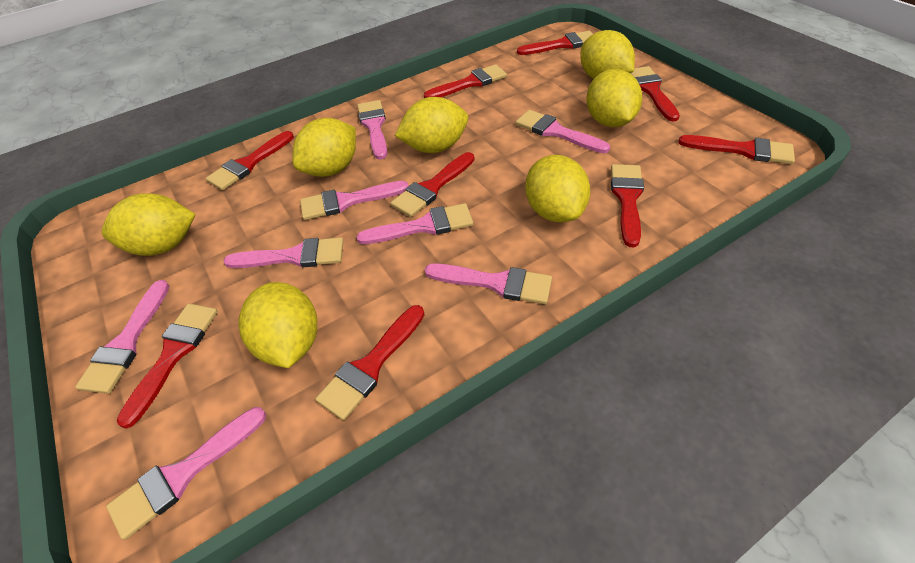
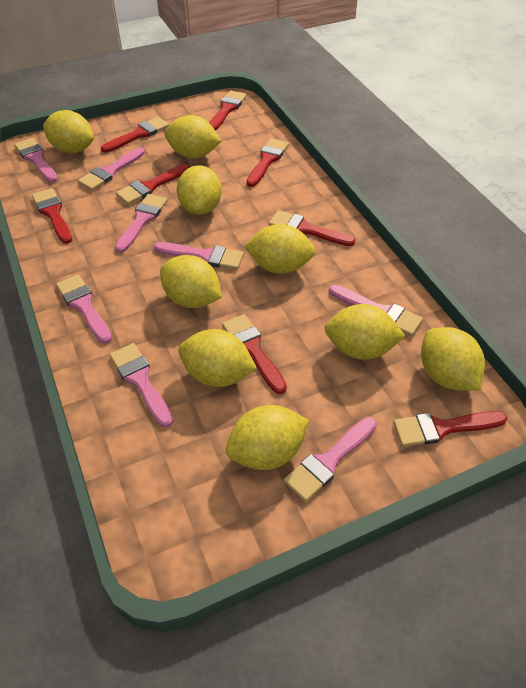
red brush: 9 -> 8
yellow lemon: 7 -> 9

